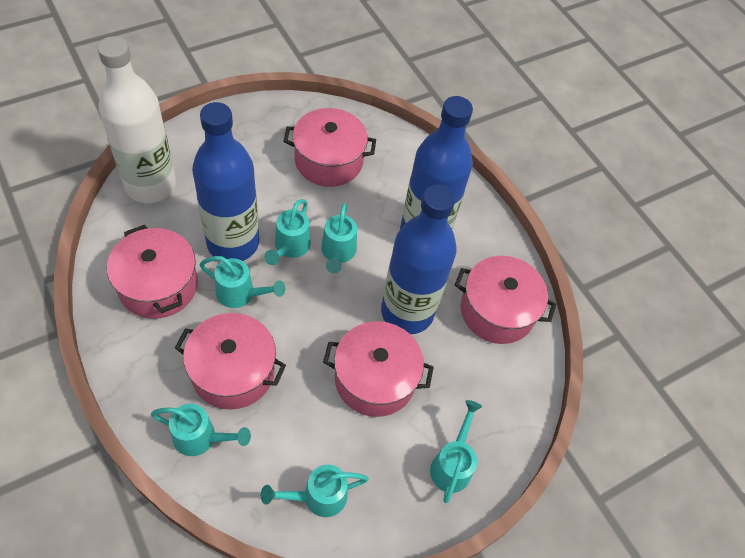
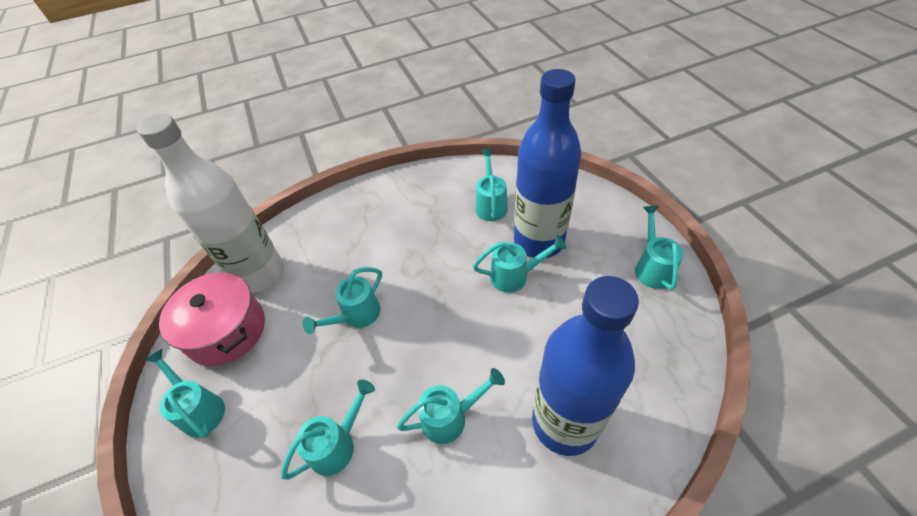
blue bottle: 3 -> 2
pink pot: 5 -> 1
turquoise watering can: 6 -> 7

